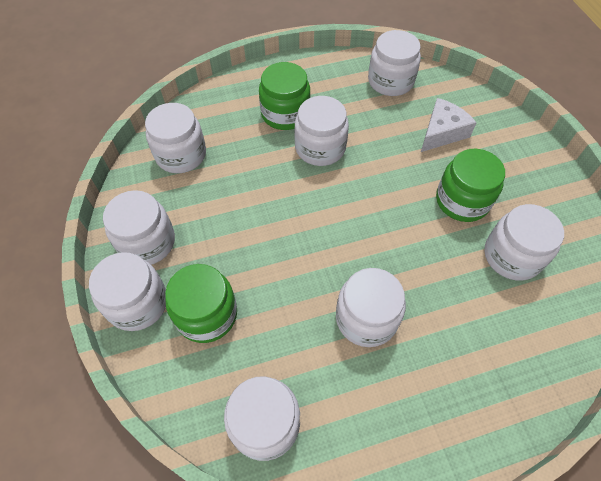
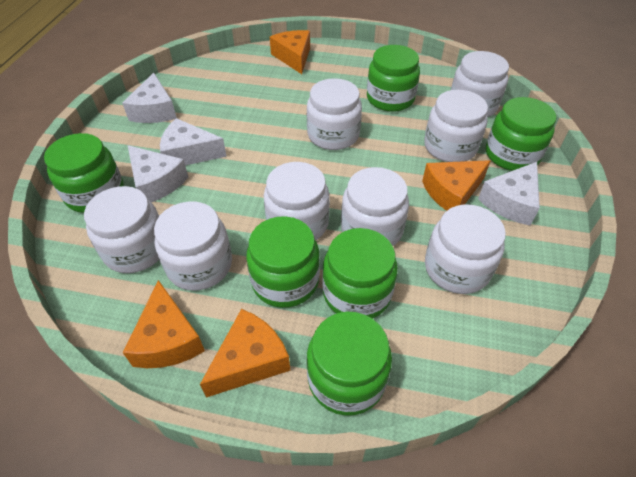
green jar: 3 -> 6
orange cheese: 0 -> 4
white cheese: 1 -> 4

